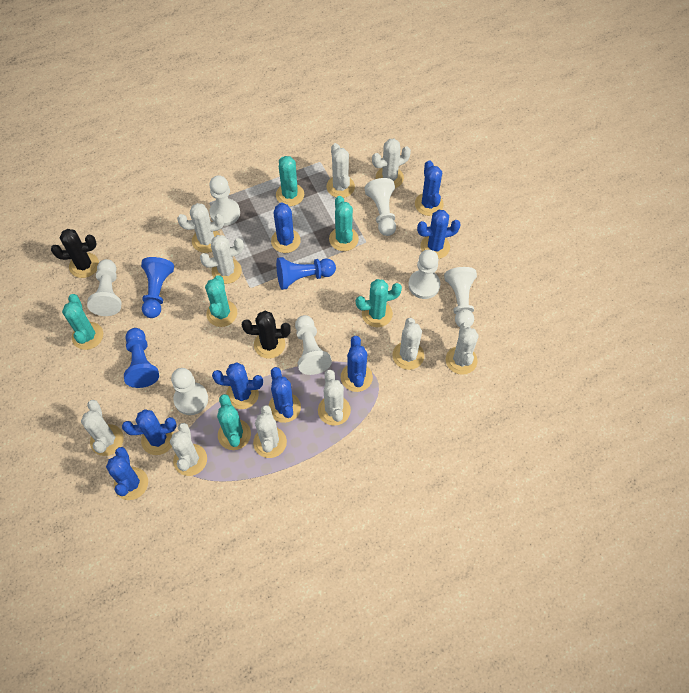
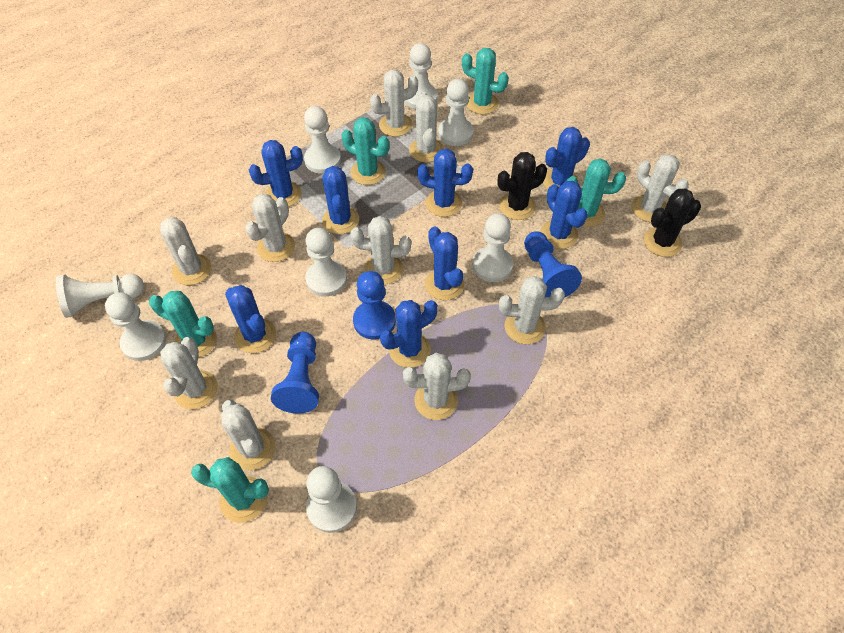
turquoise cactus: 6 -> 5
white pawn: 7 -> 8

